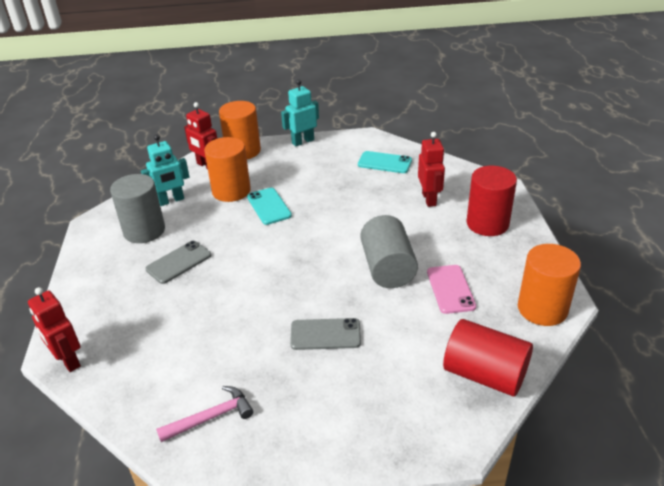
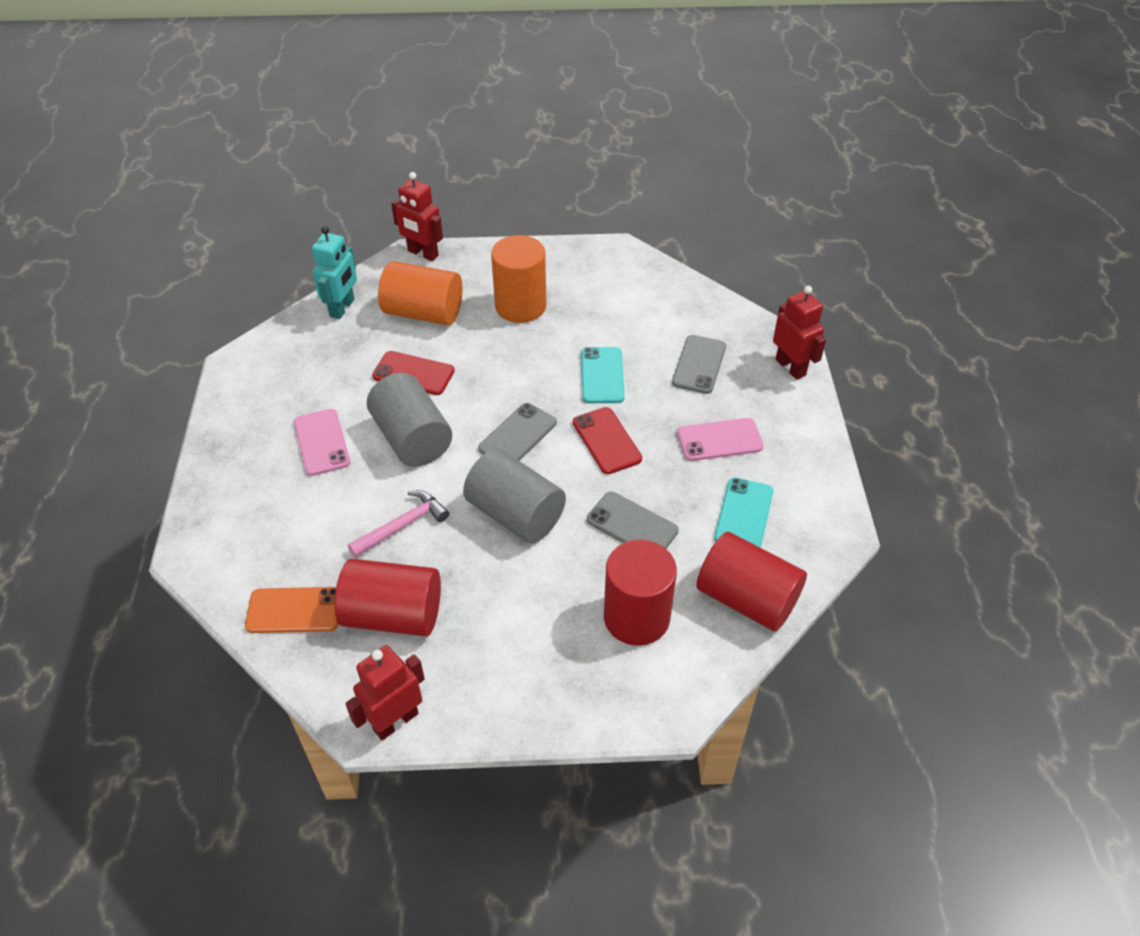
grey phone: 2 -> 3
orange cylinder: 3 -> 2
orange phone: 0 -> 1
pink phone: 1 -> 2
red cylinder: 2 -> 3
red phone: 0 -> 2
turquoise robot: 2 -> 1

